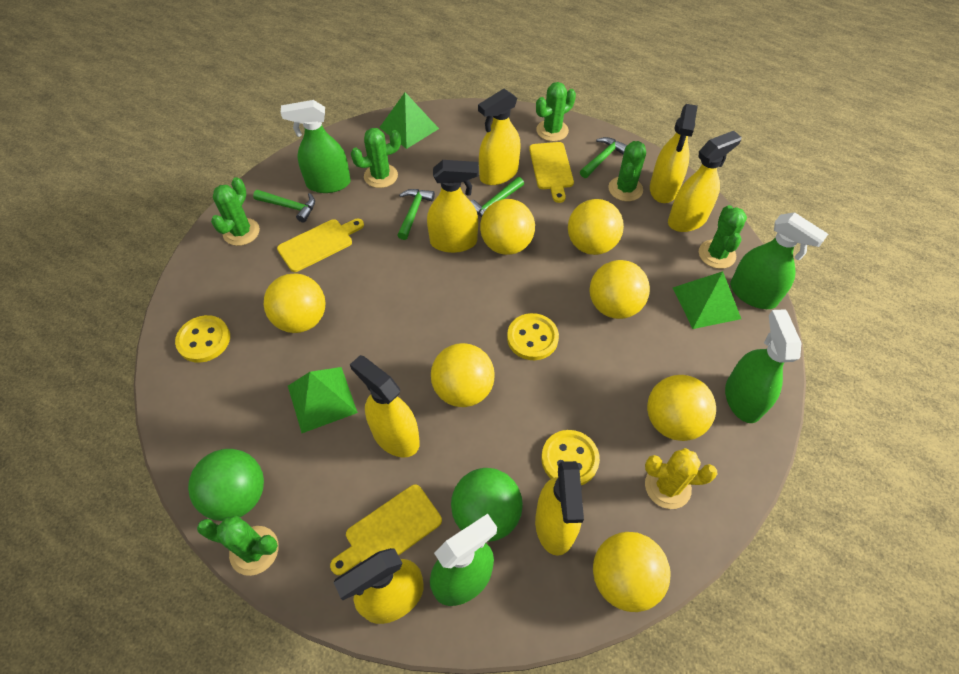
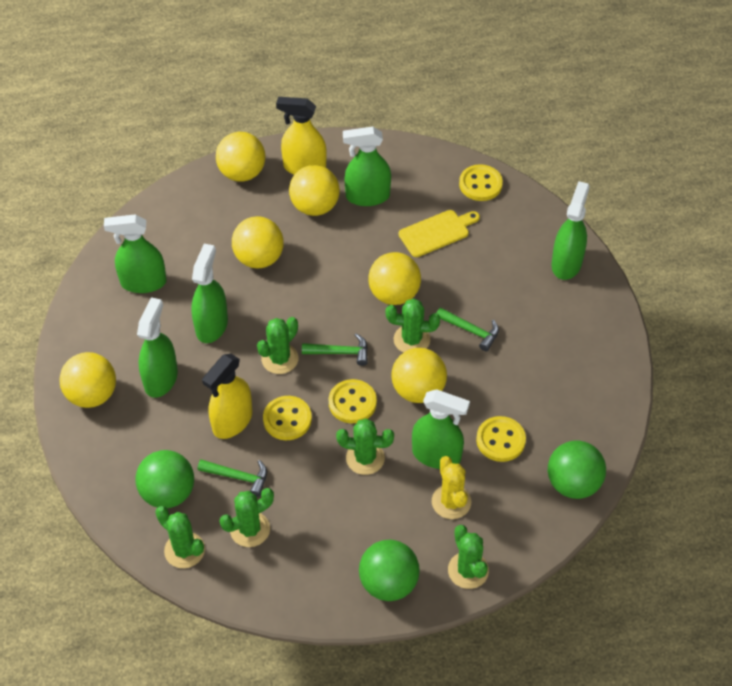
green ball: 2 -> 3
green hammer: 4 -> 3
green pyramid: 3 -> 0
green spray bottle: 4 -> 6
yellow ball: 7 -> 6
yellow button: 3 -> 4
yellow cutting board: 3 -> 1
yellow spray bottle: 7 -> 2

